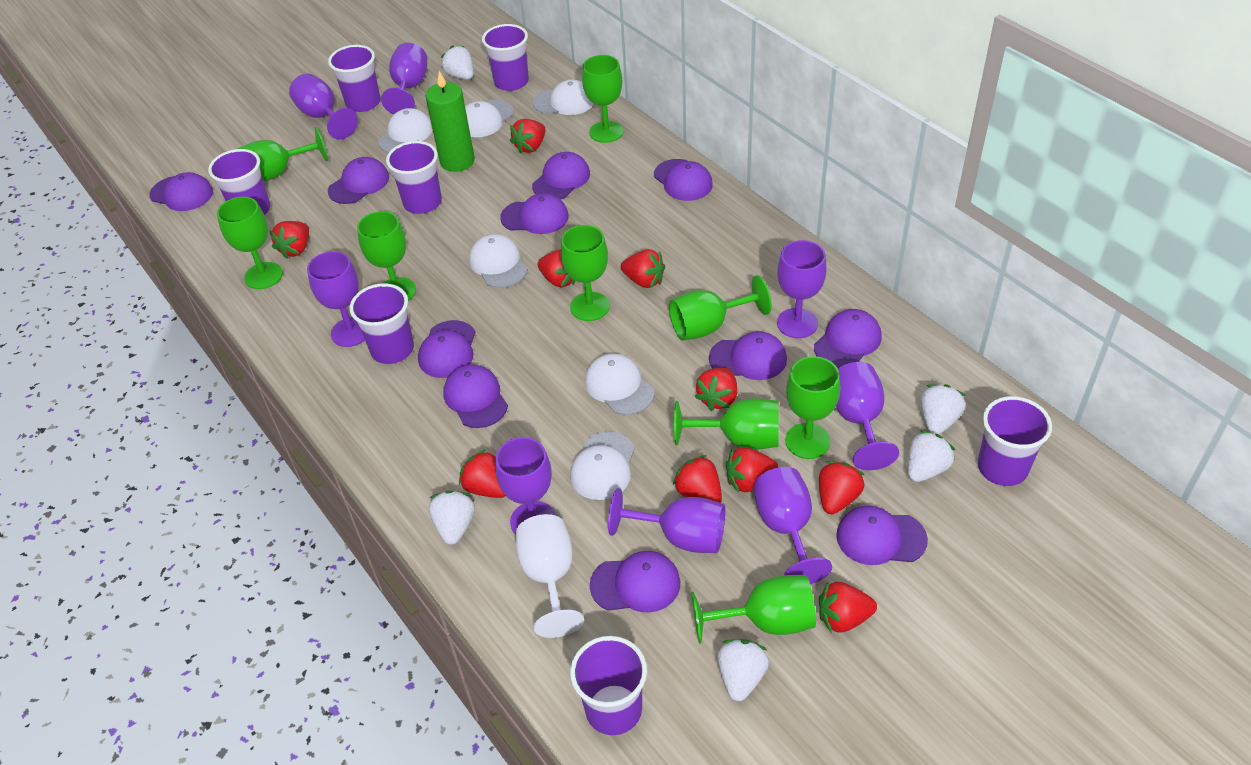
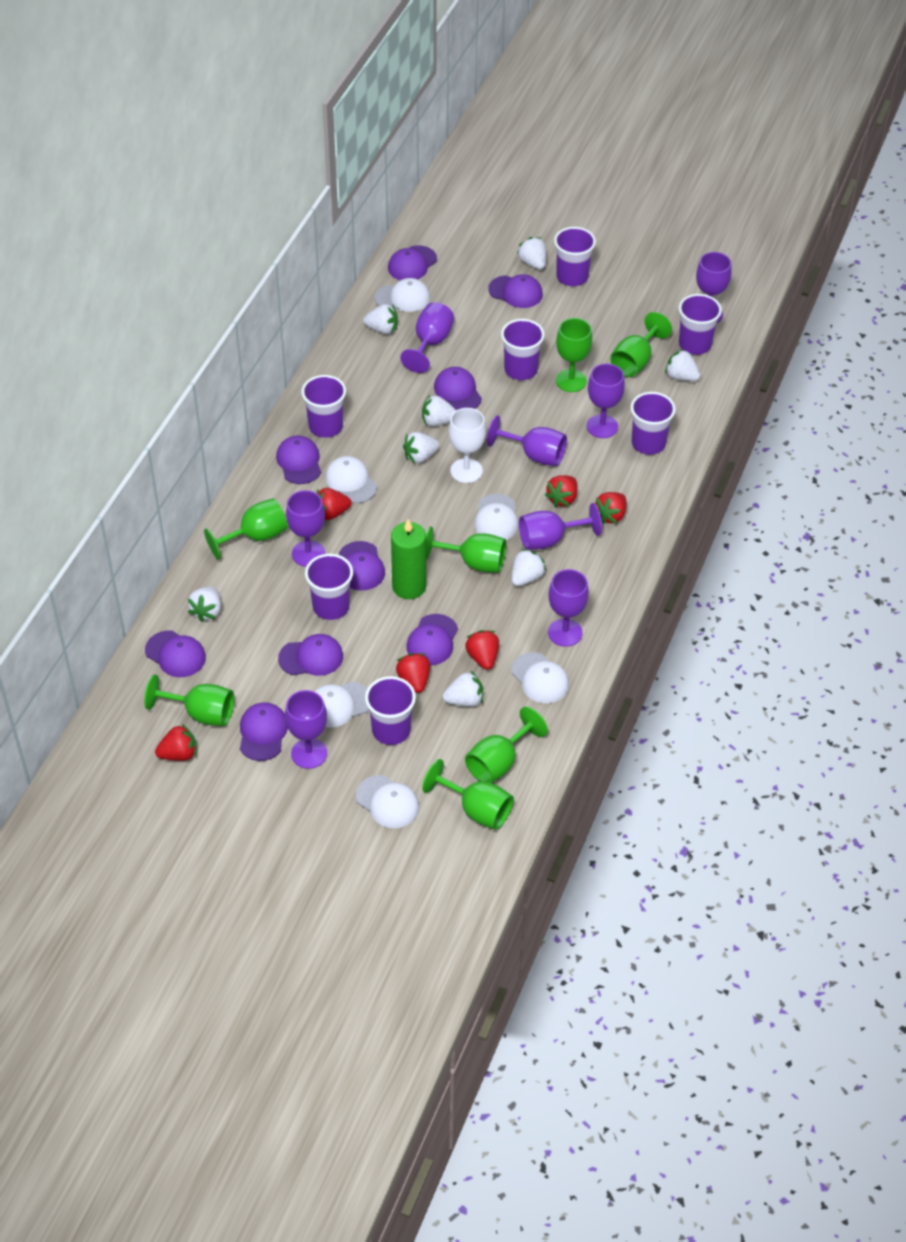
green goblet: 9 -> 7
purple cap: 11 -> 9
red strawberry: 10 -> 6
white strawberry: 5 -> 8

